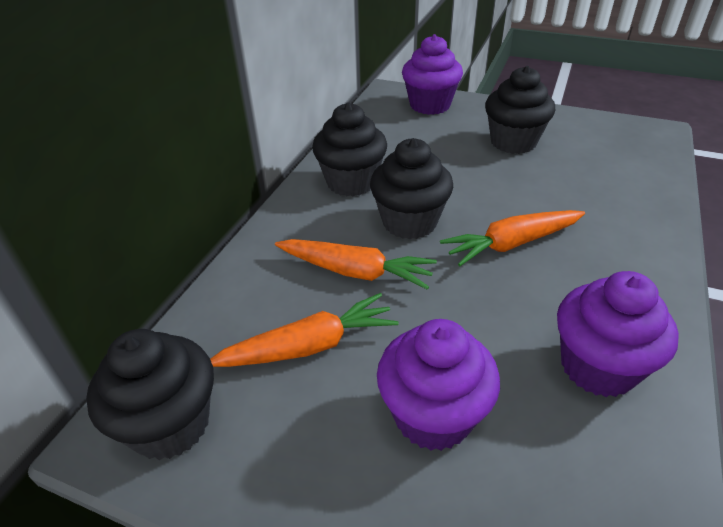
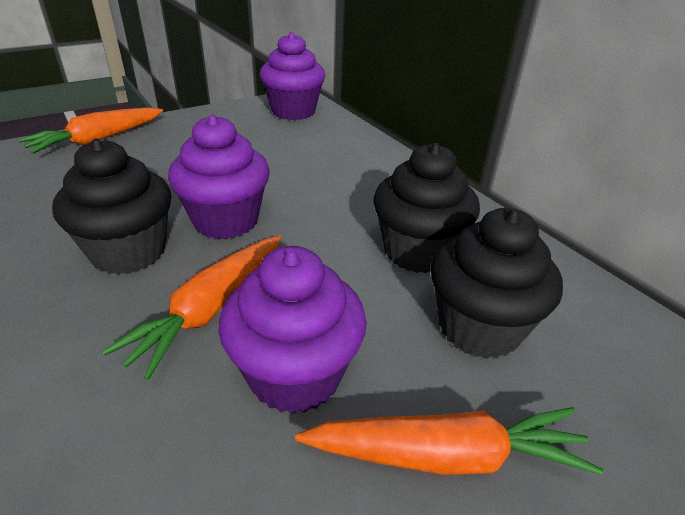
black cupcake: 4 -> 3

